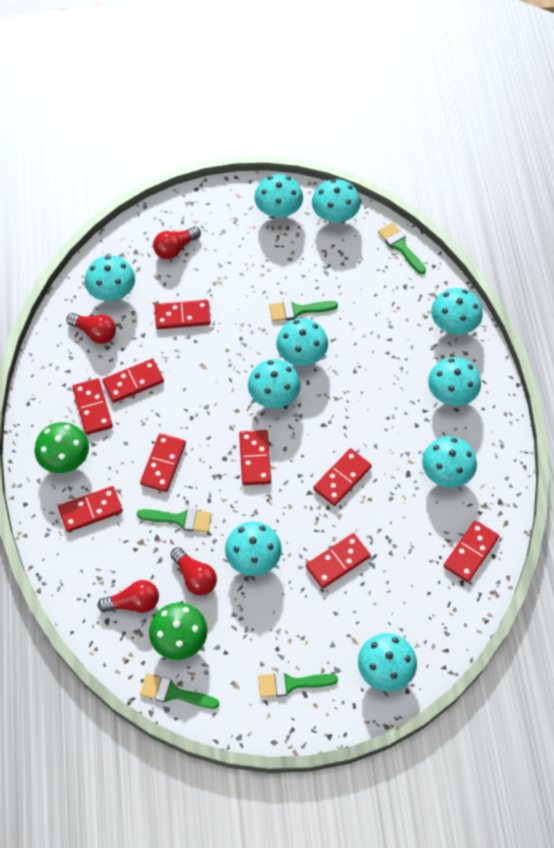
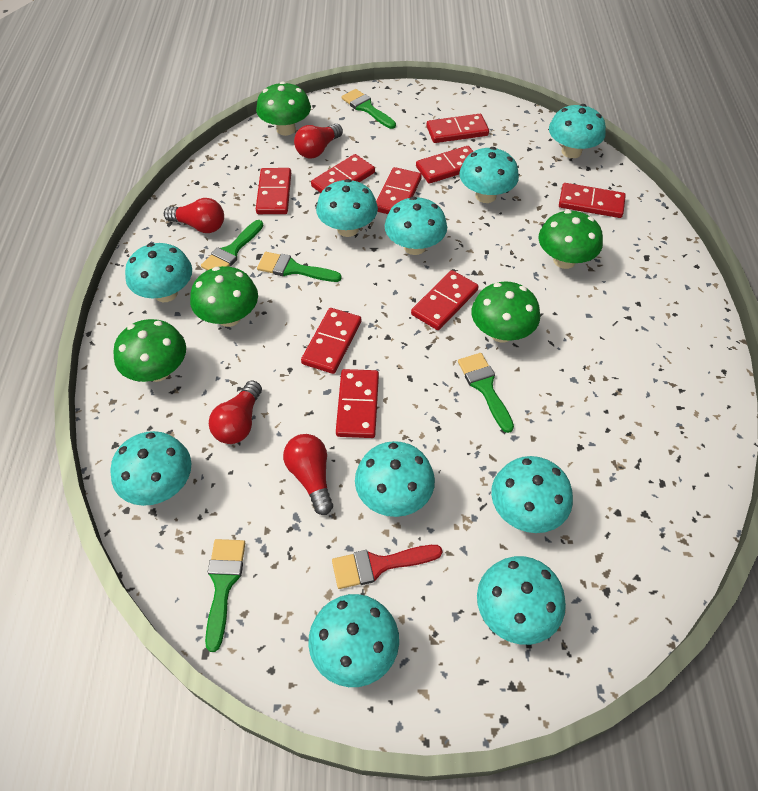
green mushroom: 2 -> 5
red brush: 0 -> 1

